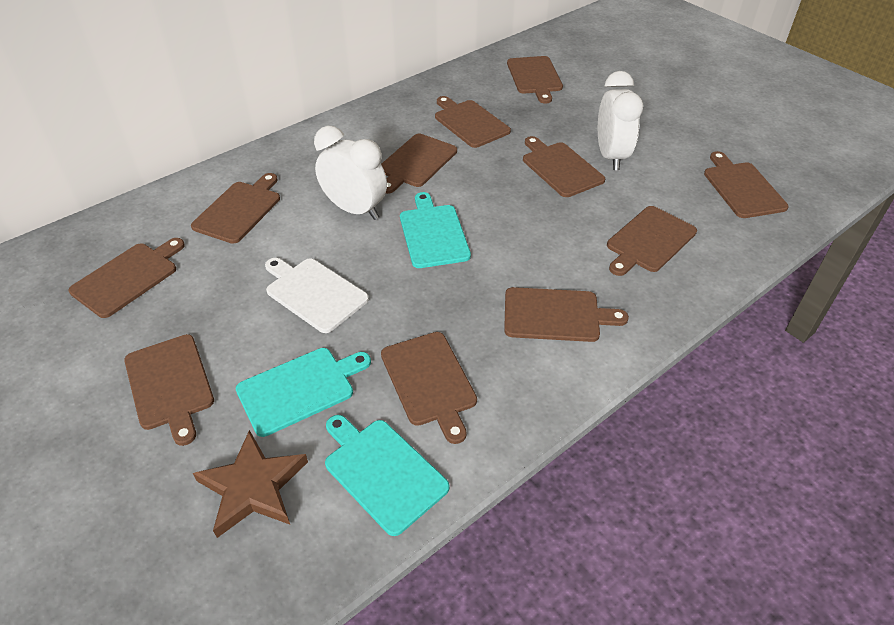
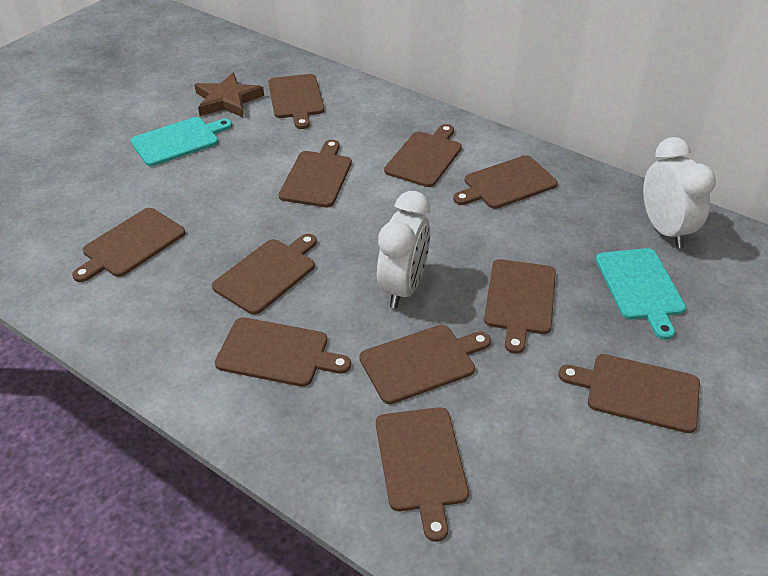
turquoise cutting board: 3 -> 2
white cutting board: 1 -> 0

